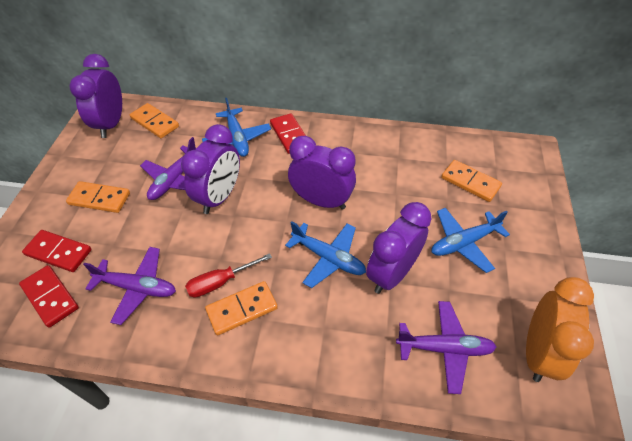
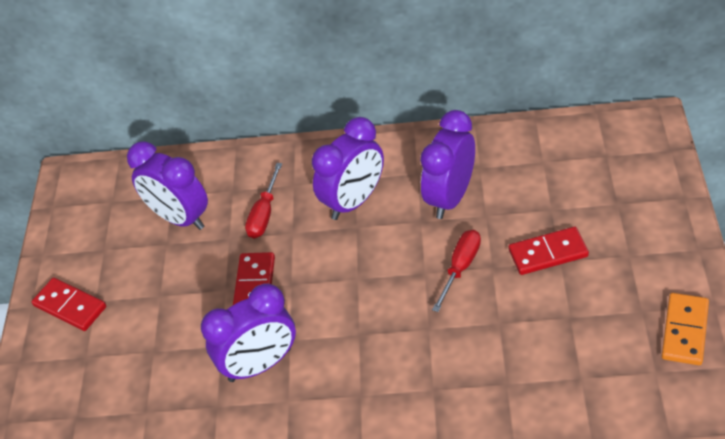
blue plane: 3 -> 0
orange clock: 1 -> 0
orange domino: 4 -> 1
purple plane: 3 -> 0
red screwdriver: 1 -> 2

